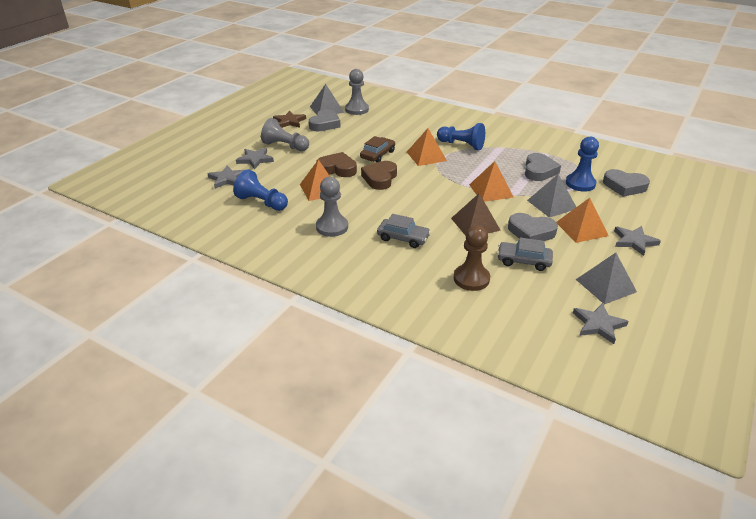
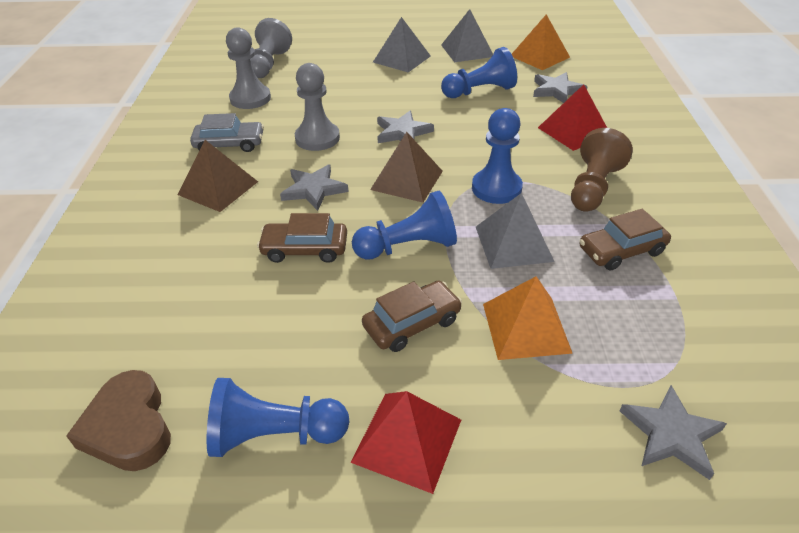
blue pawn: 3 -> 4
brown car: 1 -> 3
brown heart: 2 -> 1
brown pyramid: 1 -> 2
brown star: 1 -> 0
grey car: 2 -> 1
grey heart: 4 -> 0
orange pyramid: 4 -> 2
red pyramid: 0 -> 2

